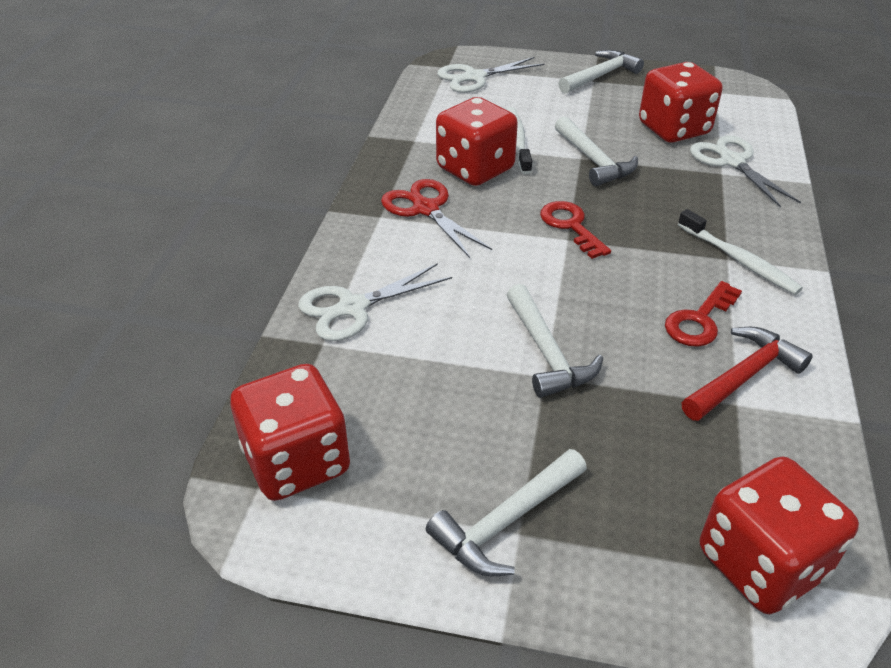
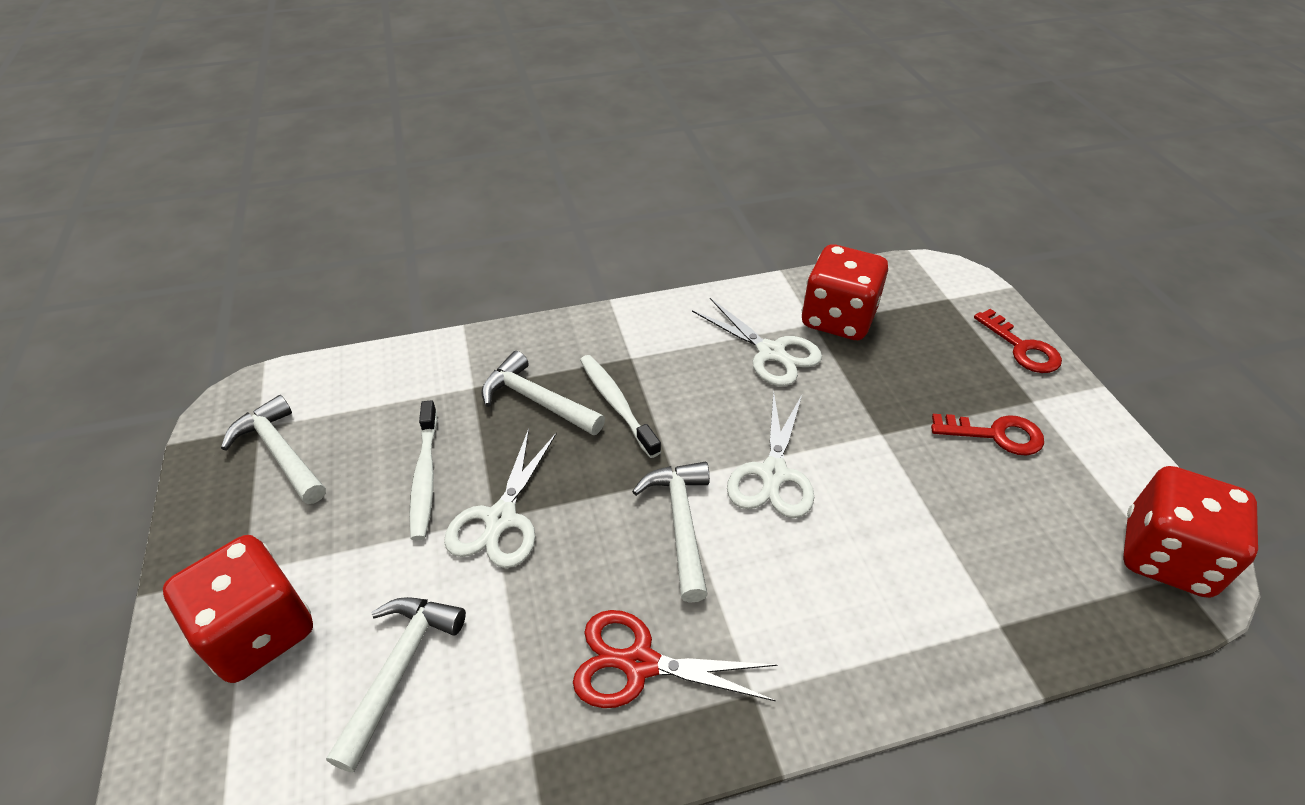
red dice: 4 -> 3
red hammer: 1 -> 0

